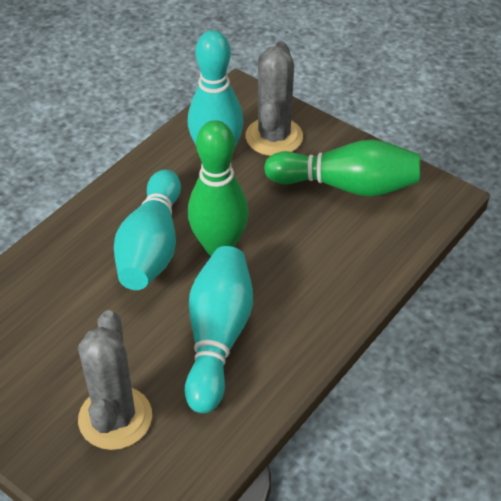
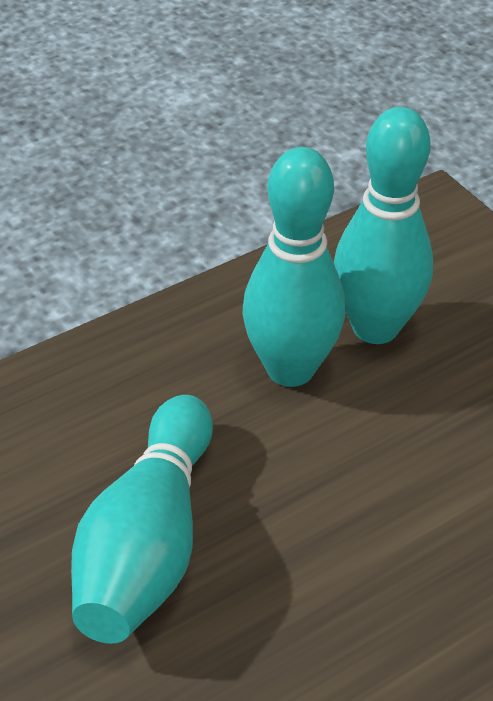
green bowling pin: 2 -> 0
grey cactus: 2 -> 0

